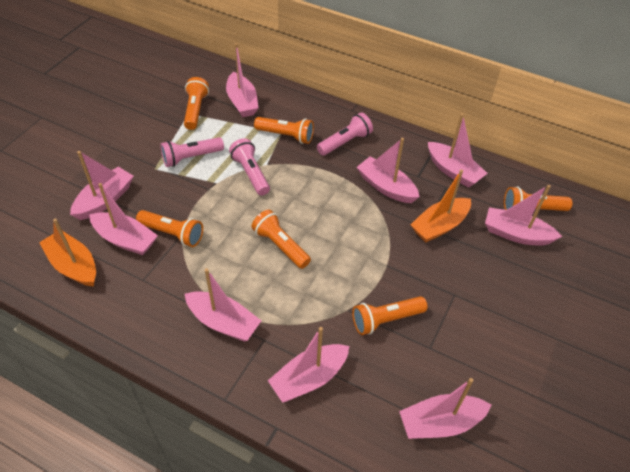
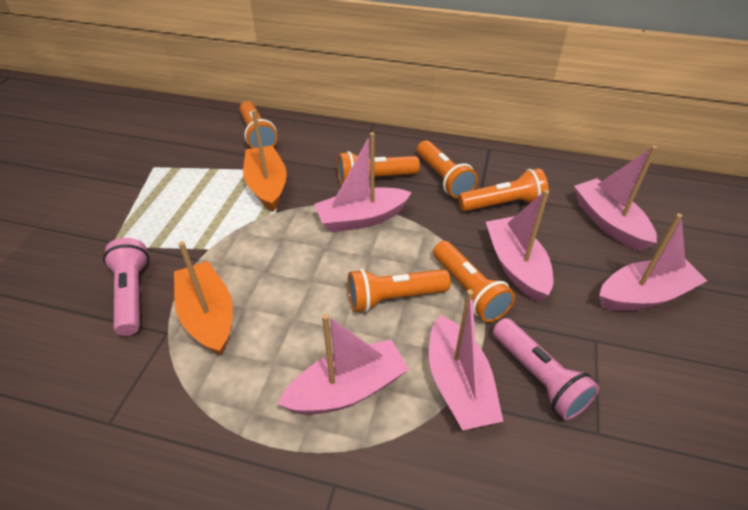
pink boat: 9 -> 6
pink flashlight: 3 -> 2

